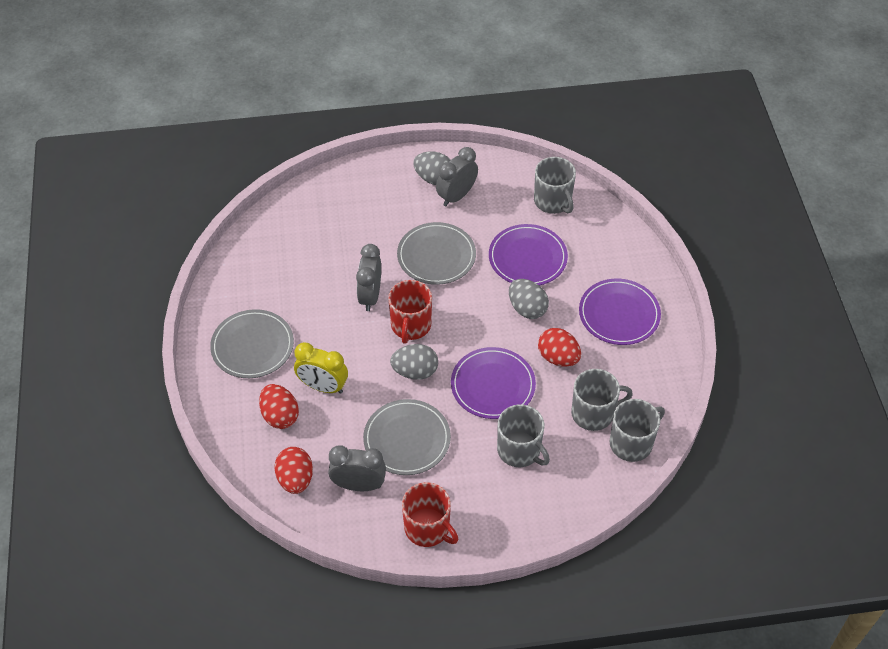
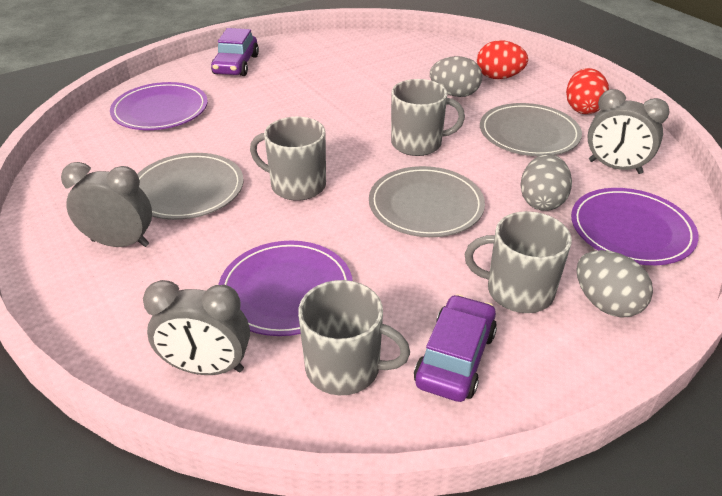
purple car: 0 -> 2
red egg: 3 -> 2
red mug: 2 -> 0
yellow clock: 1 -> 0

